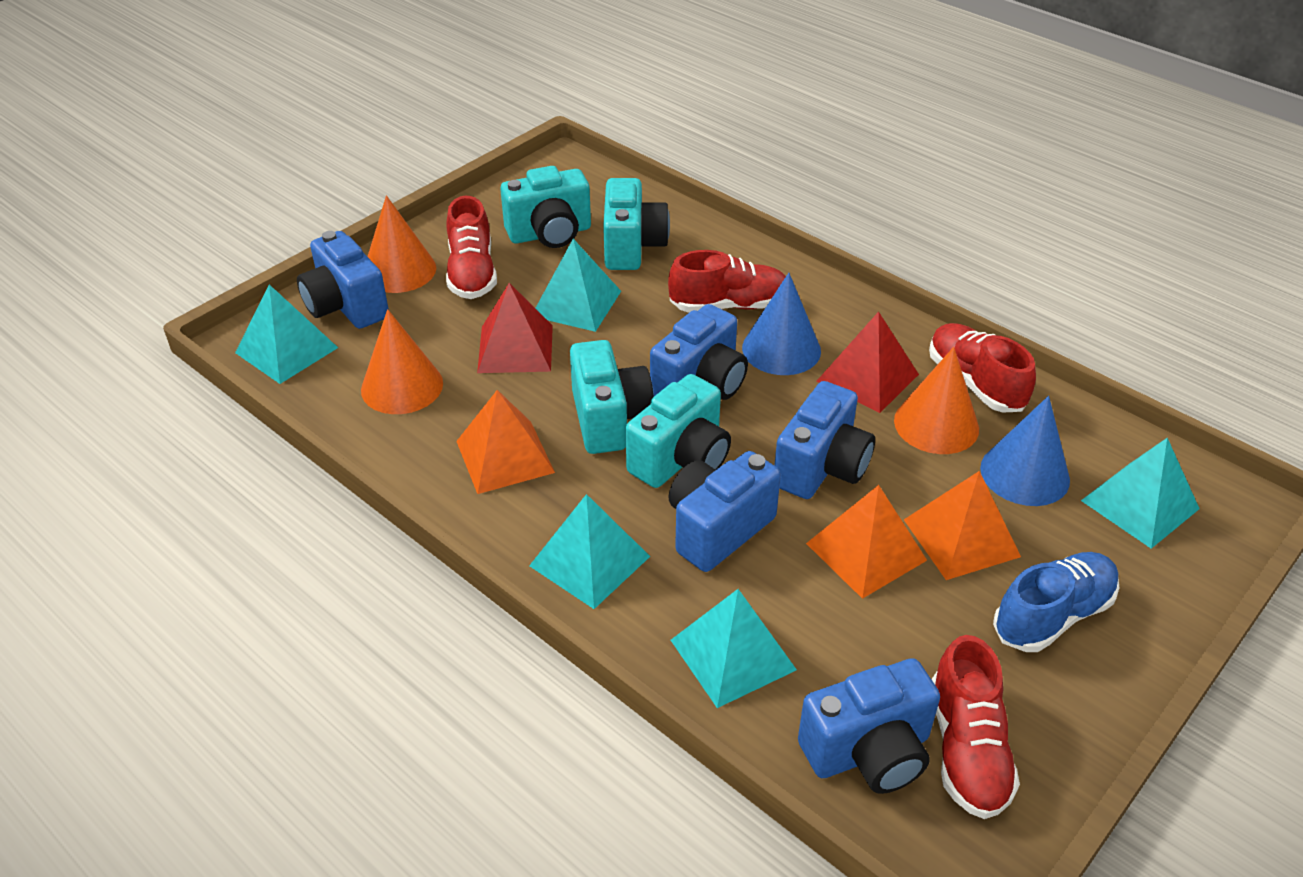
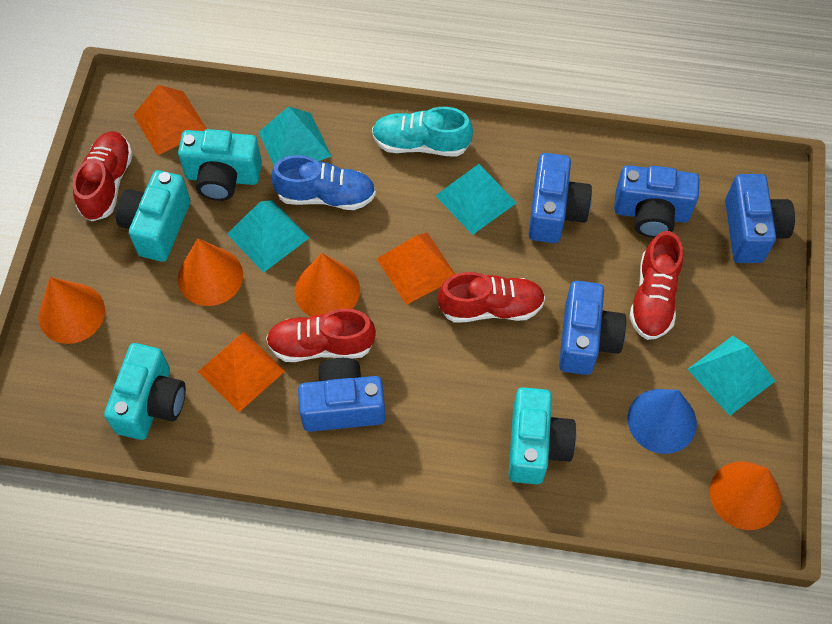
blue cone: 2 -> 1
orange cone: 3 -> 4
red pyramid: 2 -> 0
turquoise pyramid: 5 -> 4
turquoise shoe: 0 -> 1

